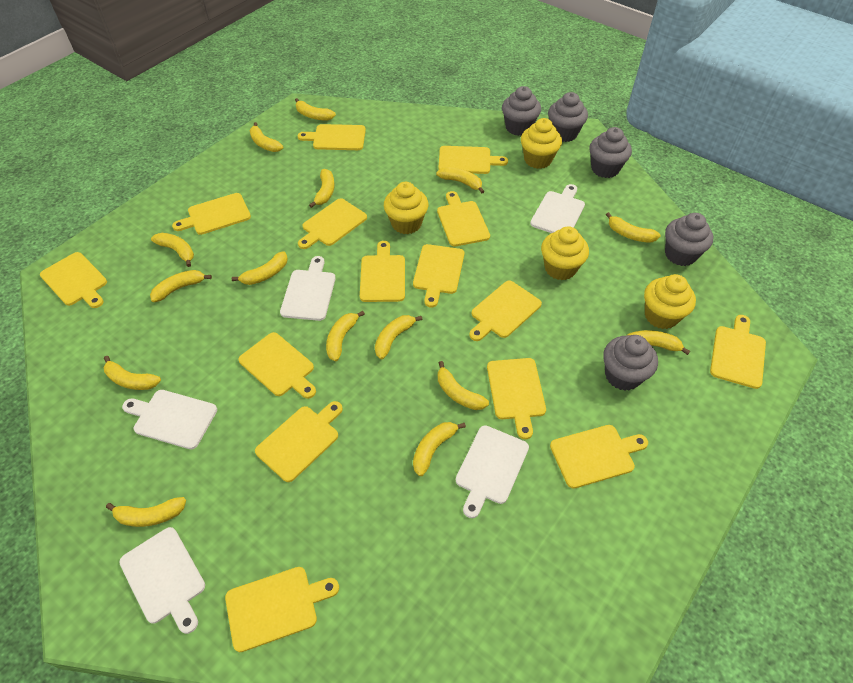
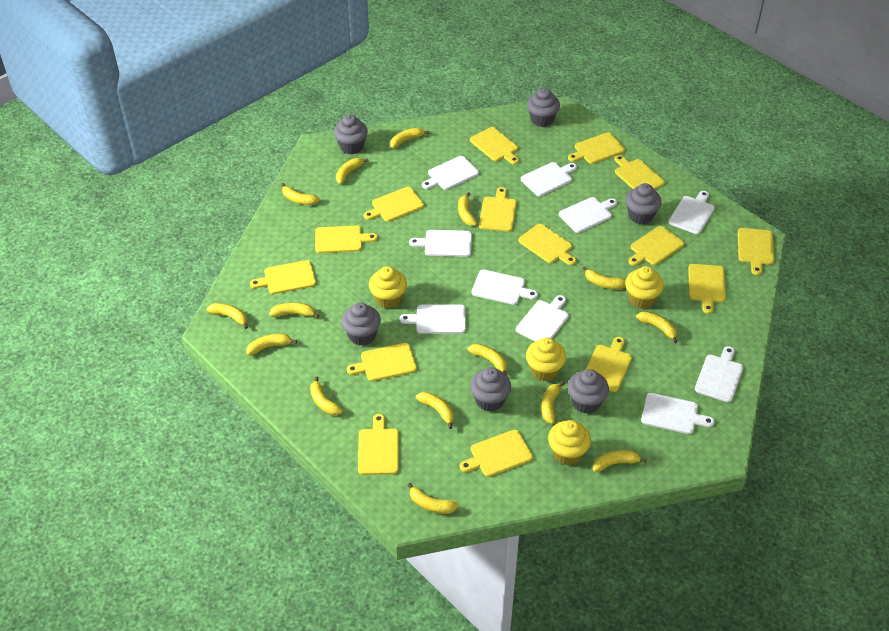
grey cupcake: 5 -> 6
white cutting board: 5 -> 10

